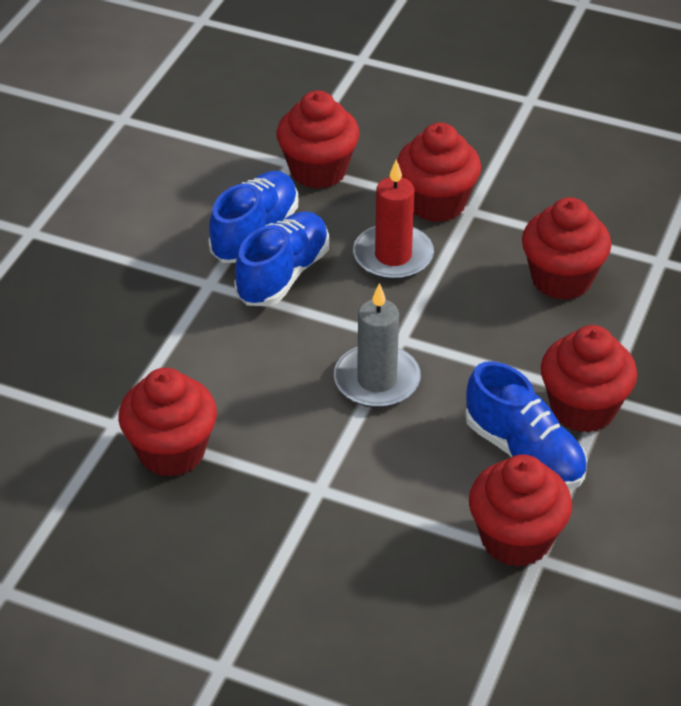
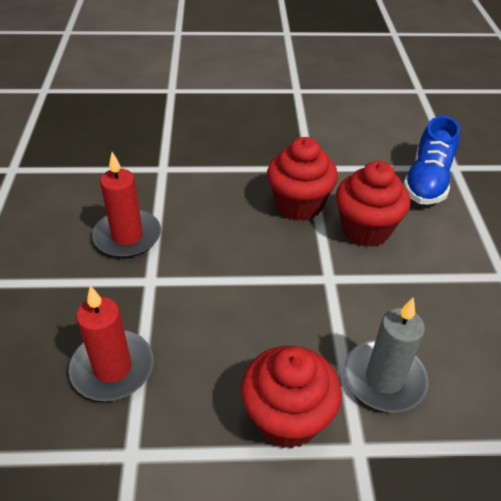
blue shoe: 3 -> 1
red candle: 1 -> 2
red cupcake: 6 -> 3

